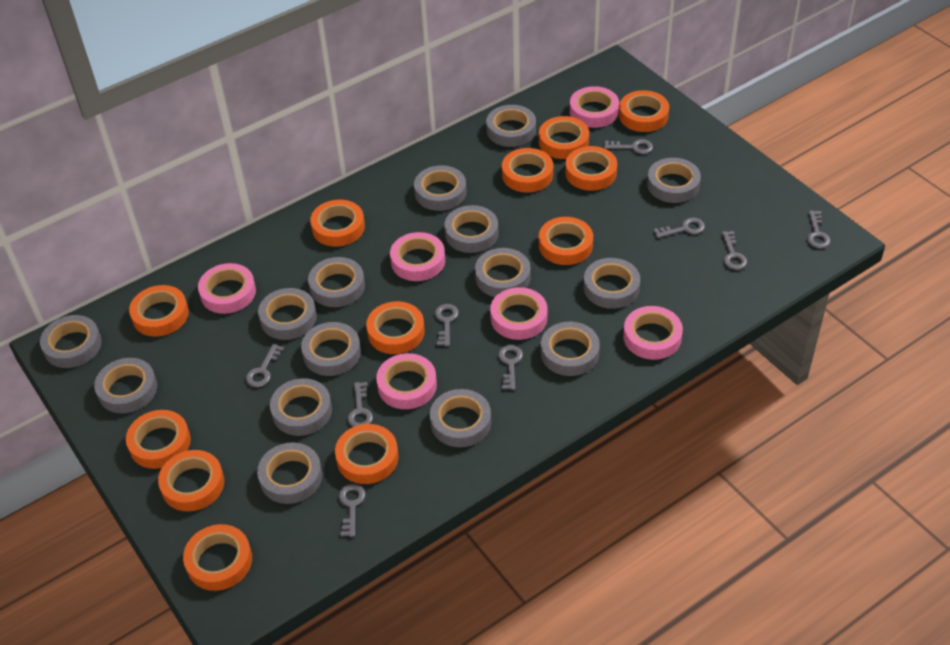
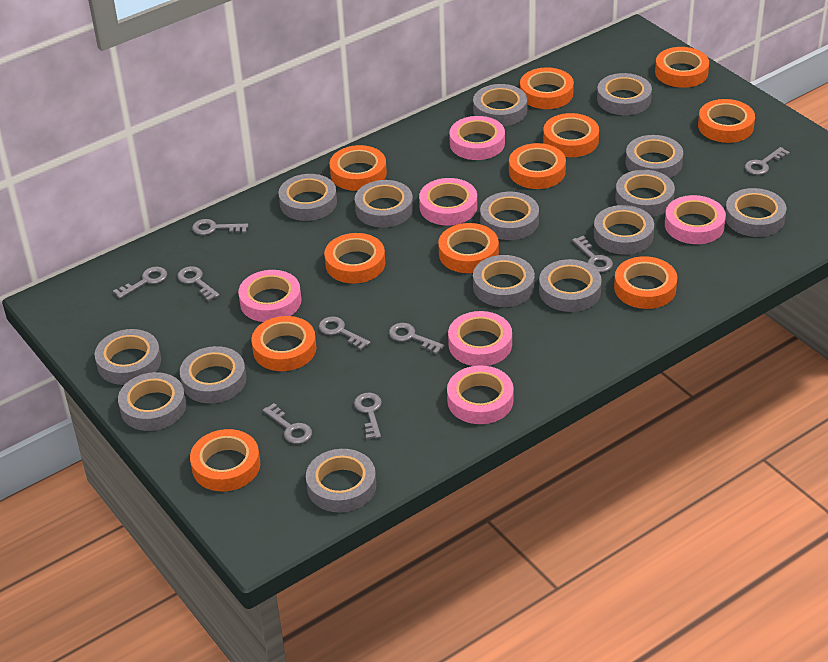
orange tape: 12 -> 11

